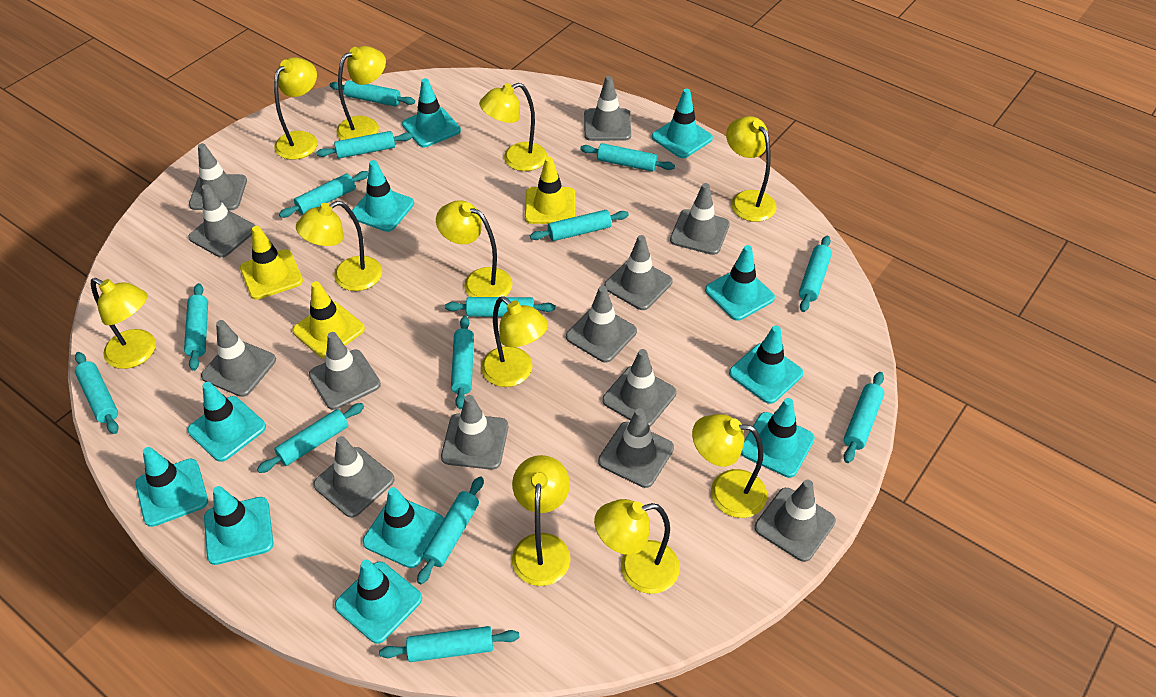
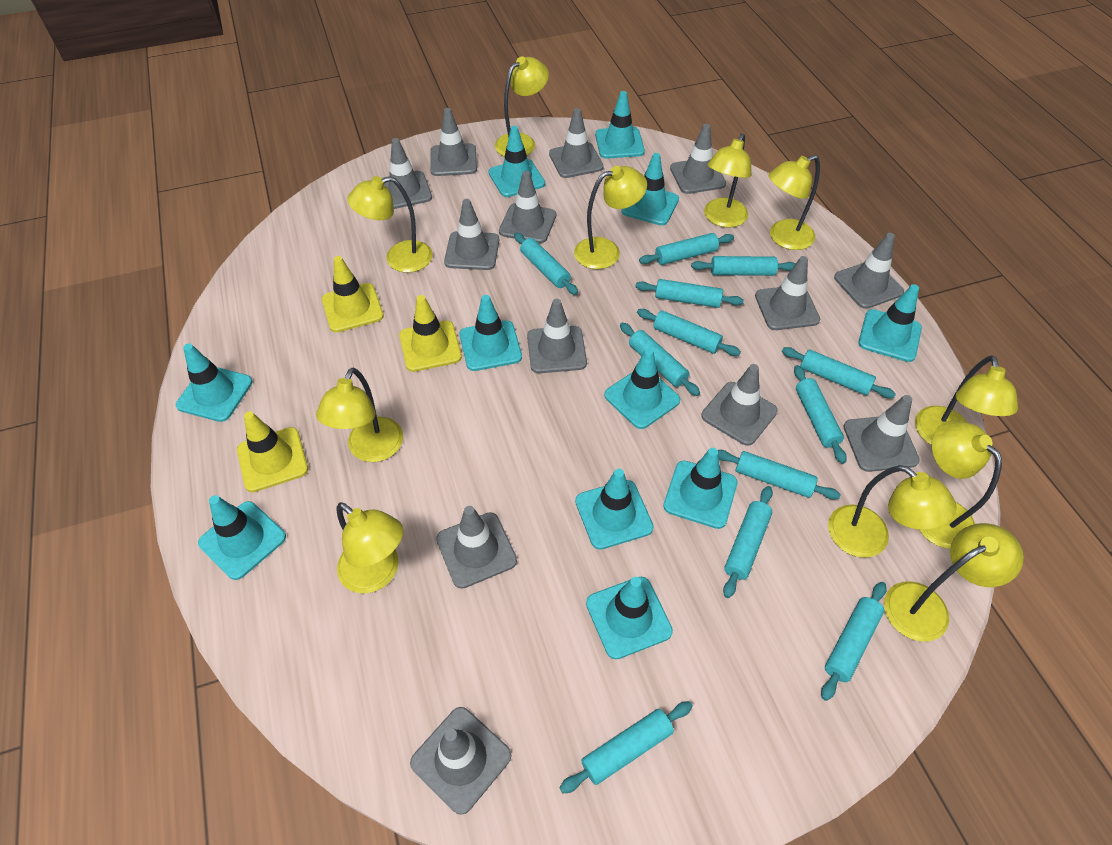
turquoise rolling pin: 14 -> 12

